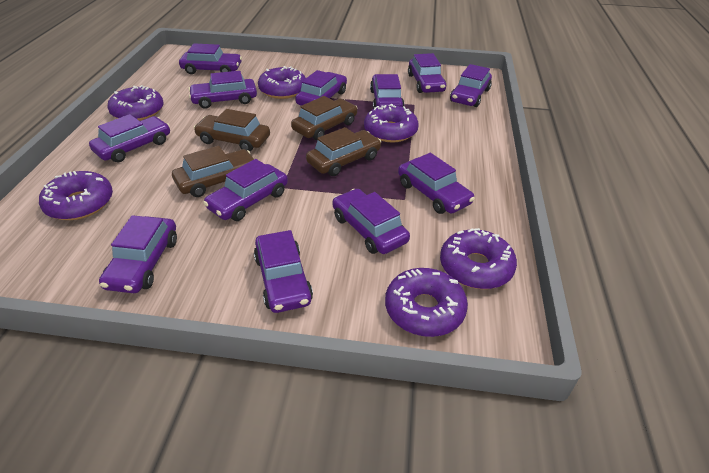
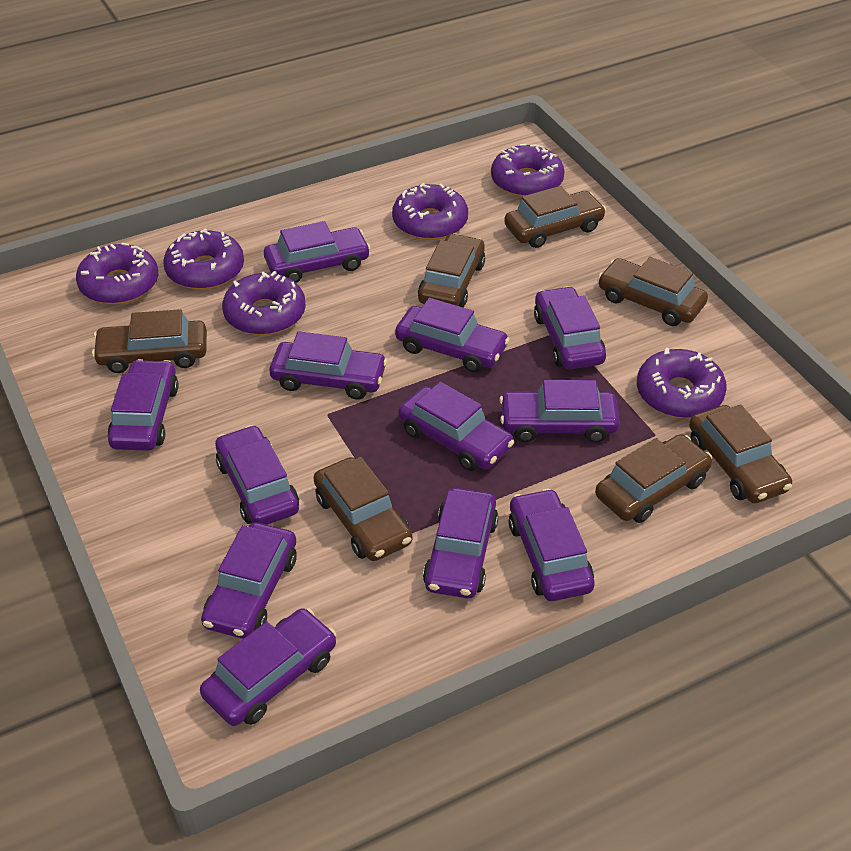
brown car: 4 -> 7

